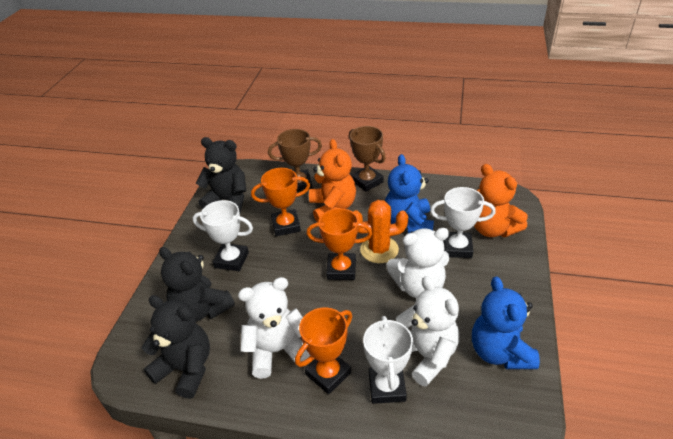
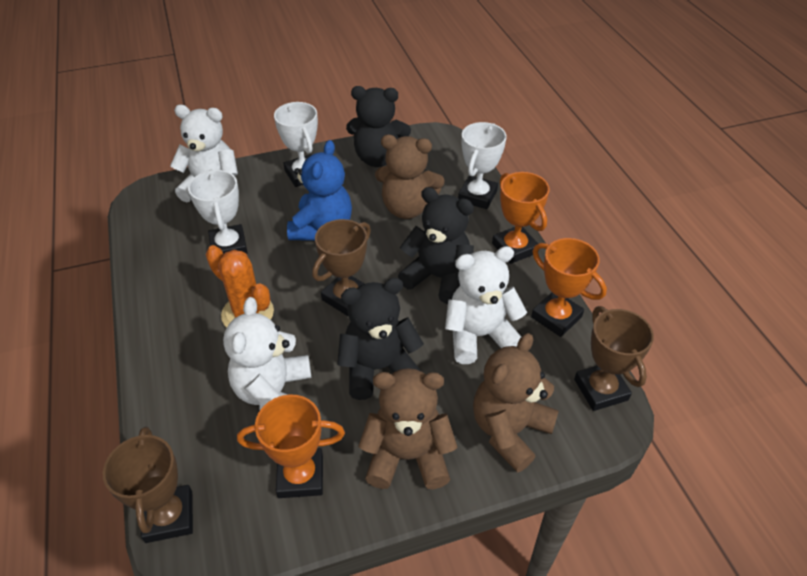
blue teddy bear: 2 -> 1
brown teddy bear: 0 -> 3
brown trophy: 2 -> 3
orange teddy bear: 2 -> 0

